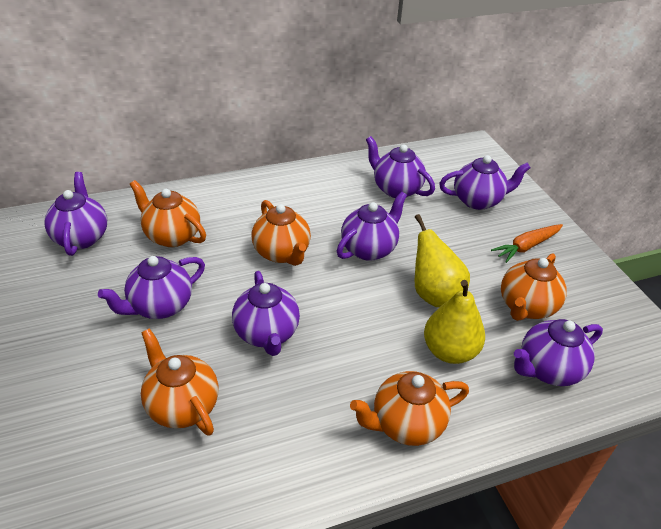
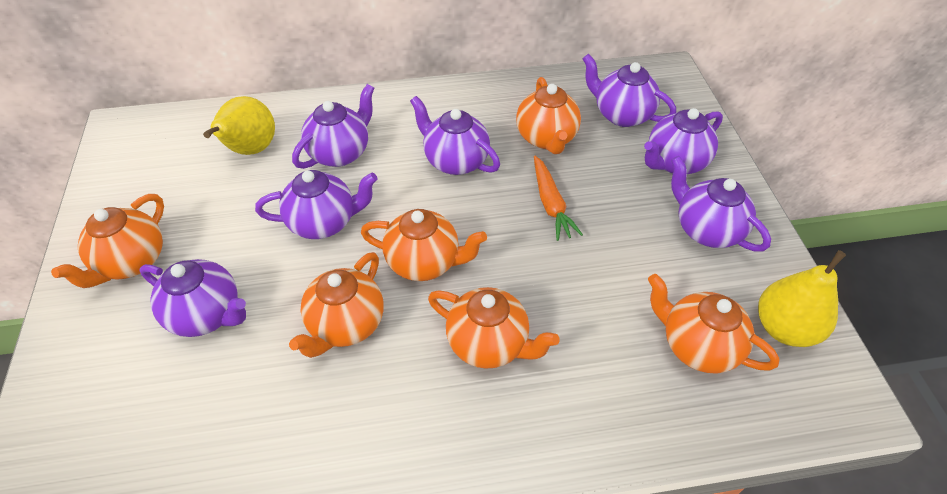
orange teapot: 5 -> 6

